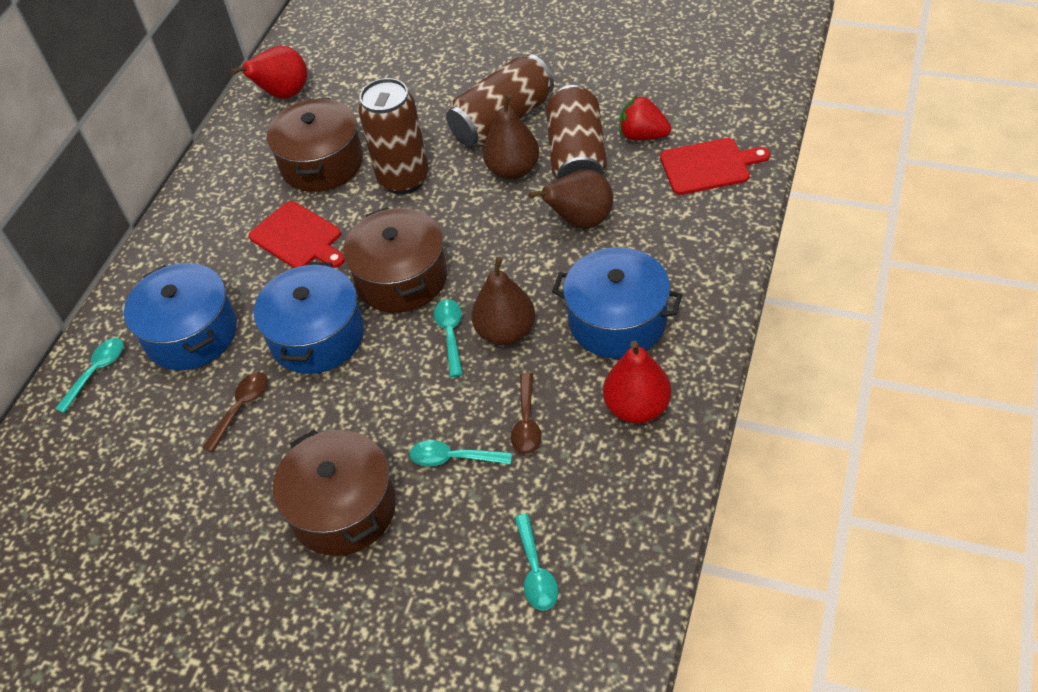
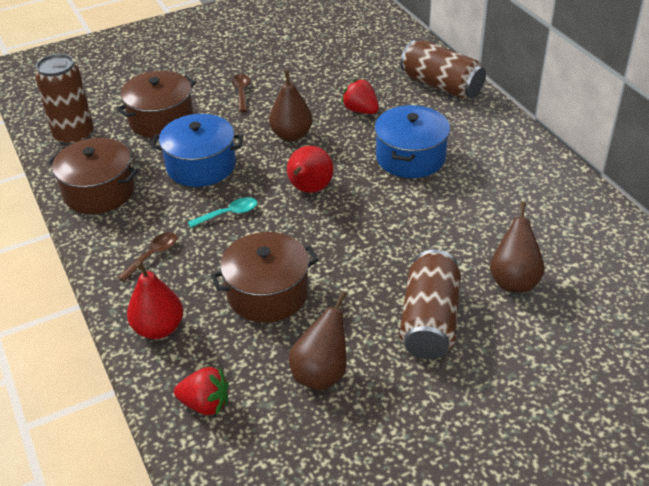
blue pot: 3 -> 2
red cutting board: 2 -> 0
red strawberry: 1 -> 2
turquoise spoon: 4 -> 1

